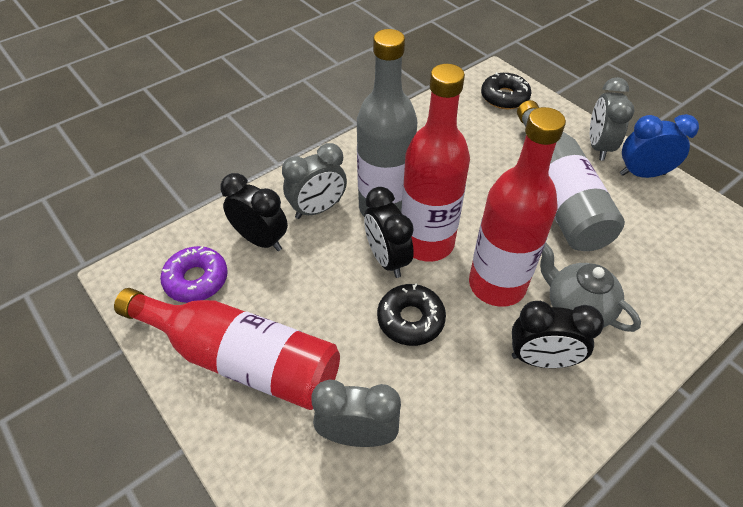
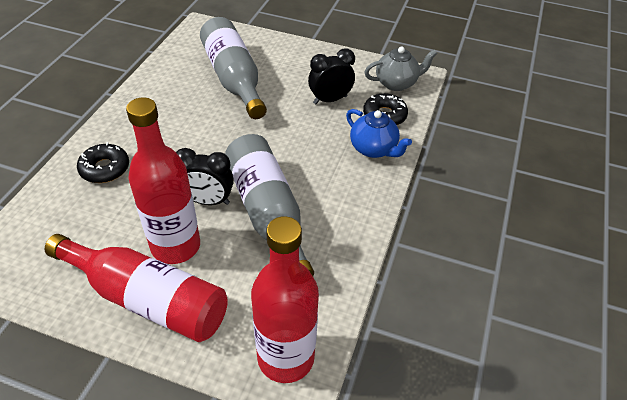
black clock: 3 -> 2
blue clock: 1 -> 0
blue teapot: 0 -> 1
grey clock: 3 -> 0
purple donut: 1 -> 0

